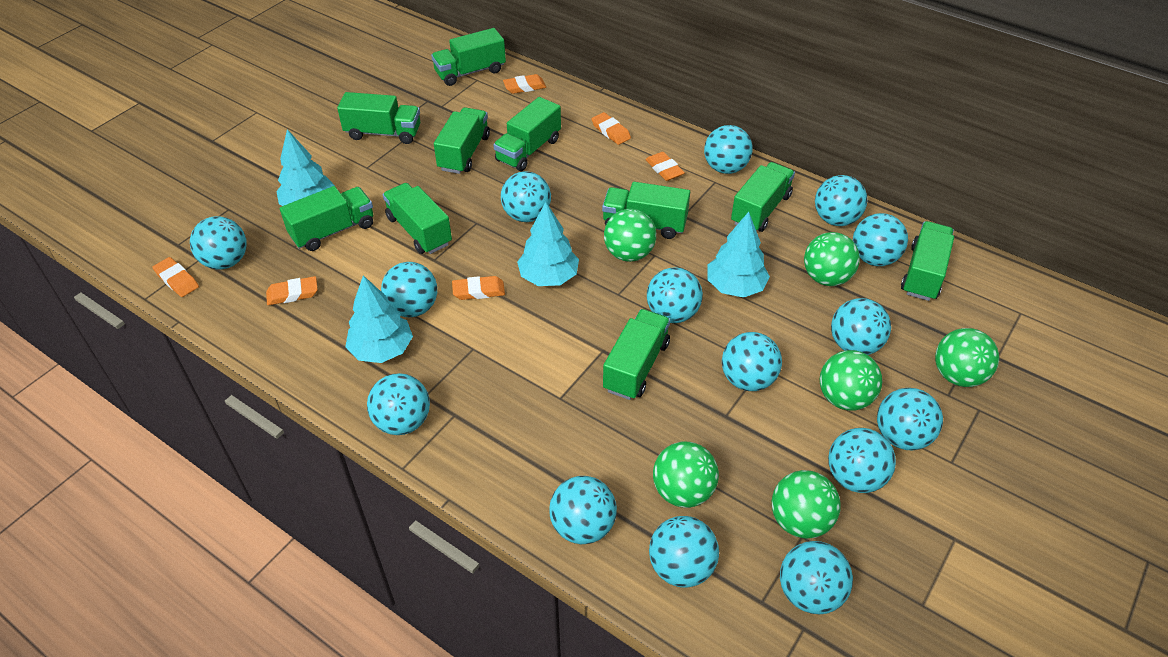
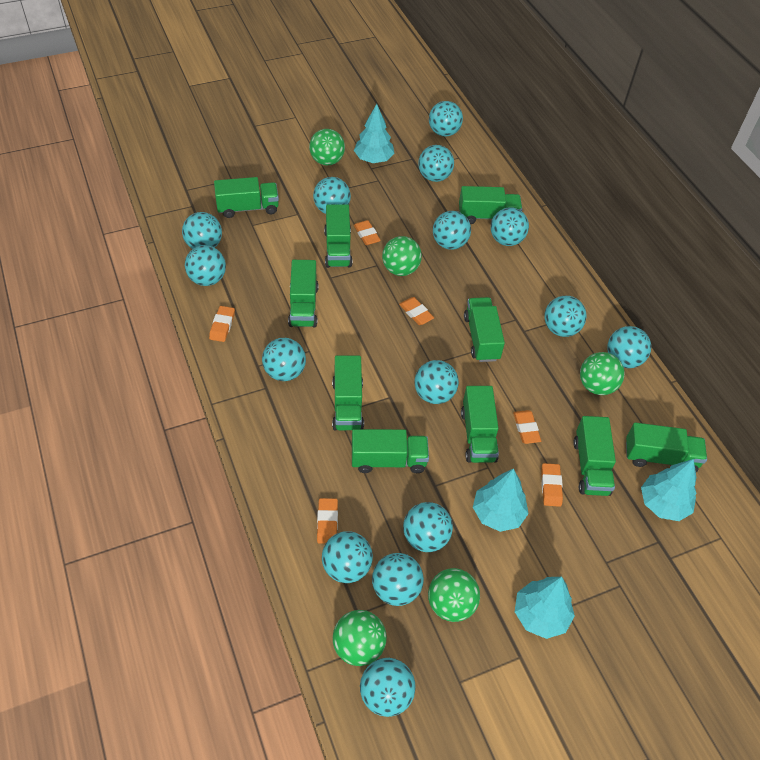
green ball: 6 -> 5

